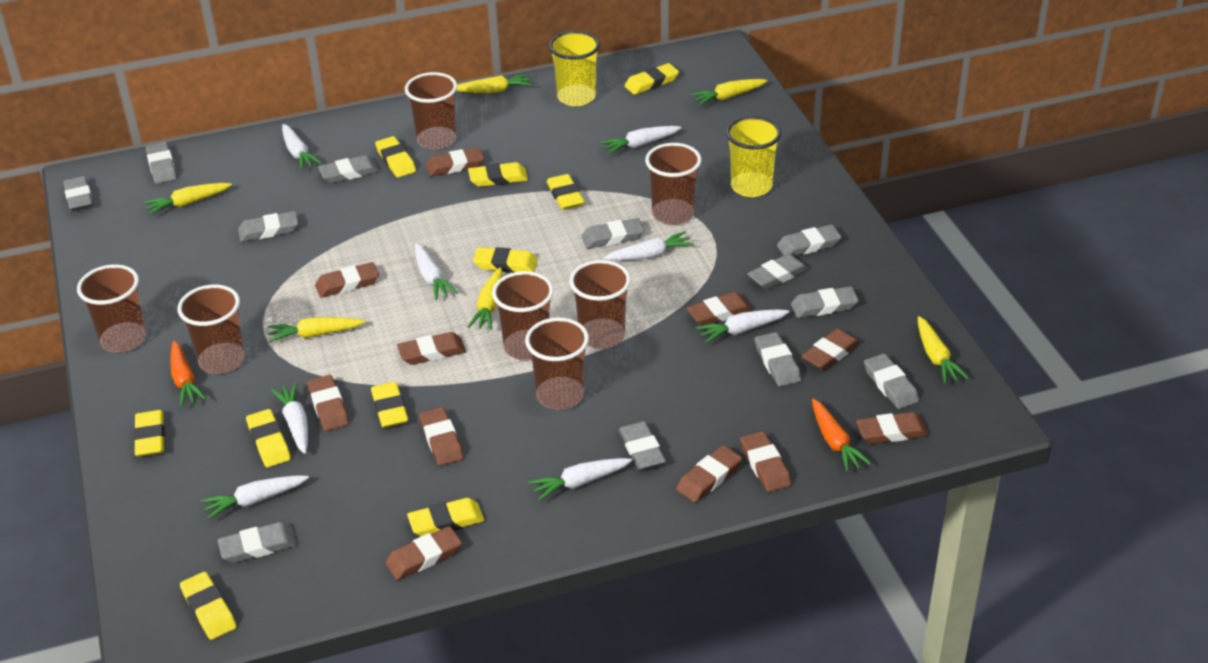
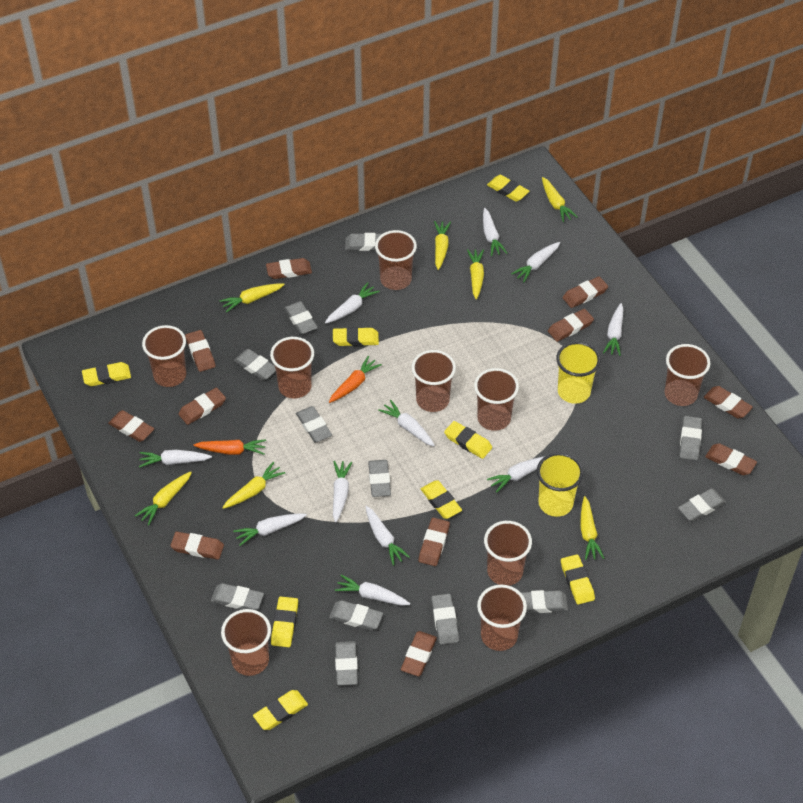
brown cup: 7 -> 9
white carrot: 8 -> 11
yellow carrot: 6 -> 7
yellow eraser: 10 -> 8

